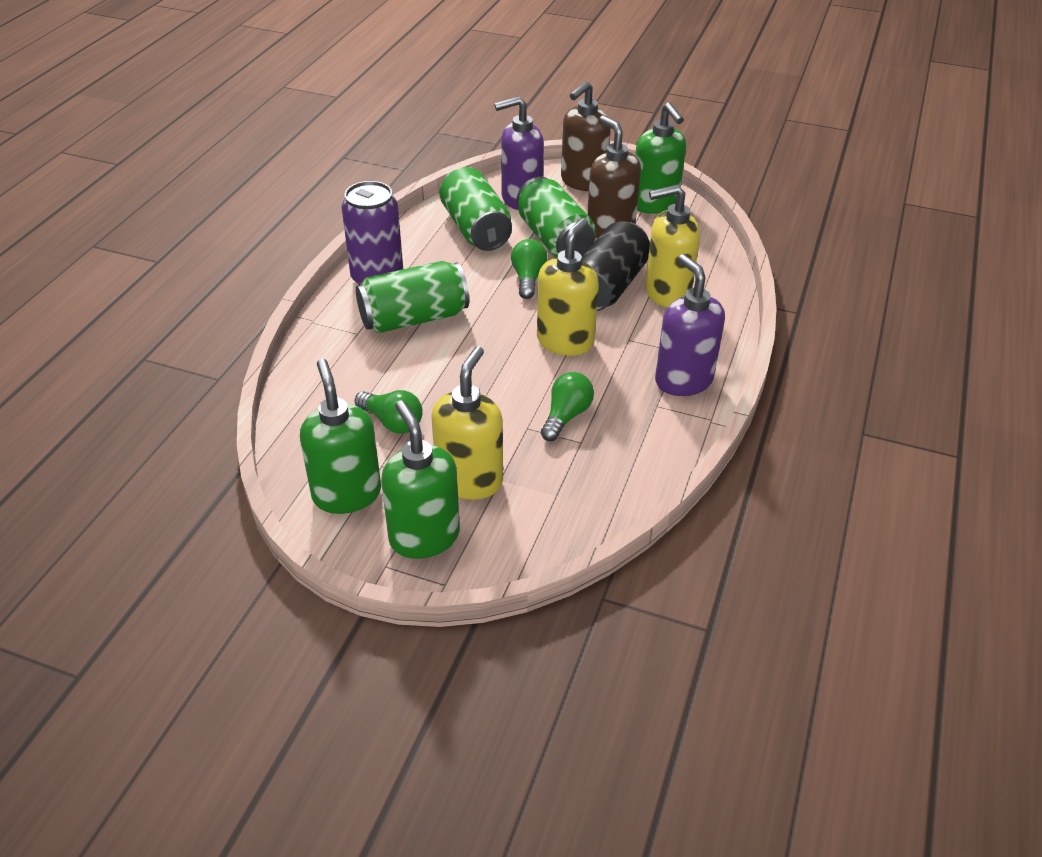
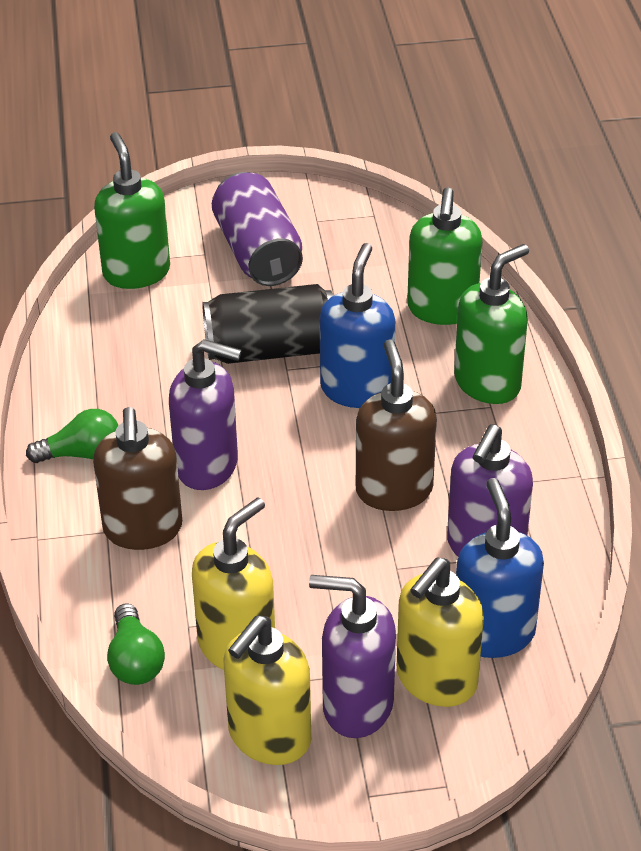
blue soap dispenser: 0 -> 2
green can: 3 -> 0
green light bulb: 3 -> 2
purple soap dispenser: 2 -> 3

